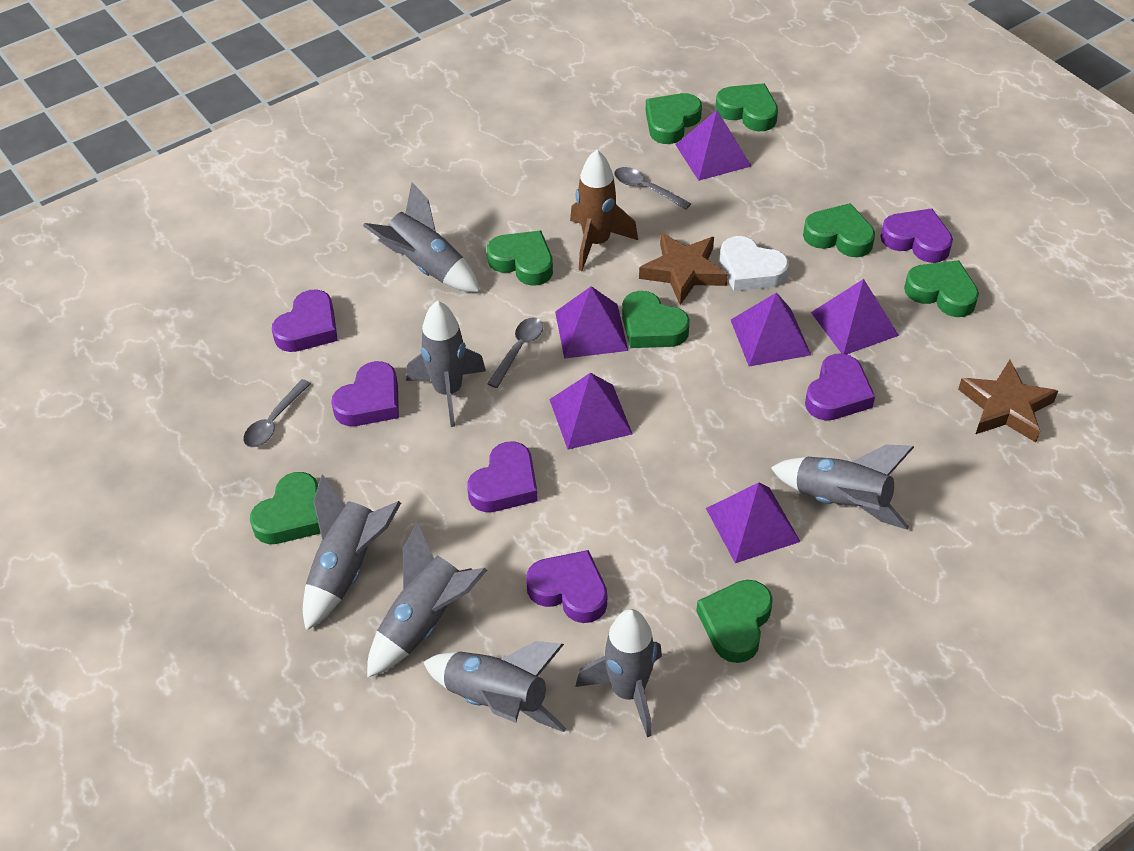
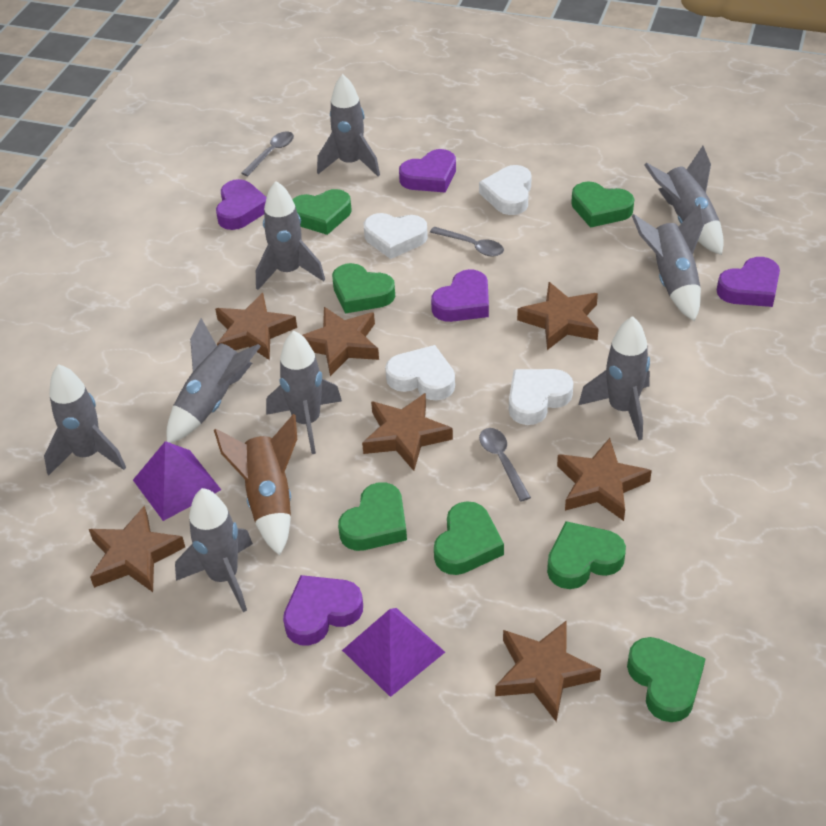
brown star: 2 -> 7
green heart: 8 -> 7
grey rocket: 7 -> 9
purple heart: 6 -> 5
purple pyramid: 6 -> 2
white heart: 1 -> 4

